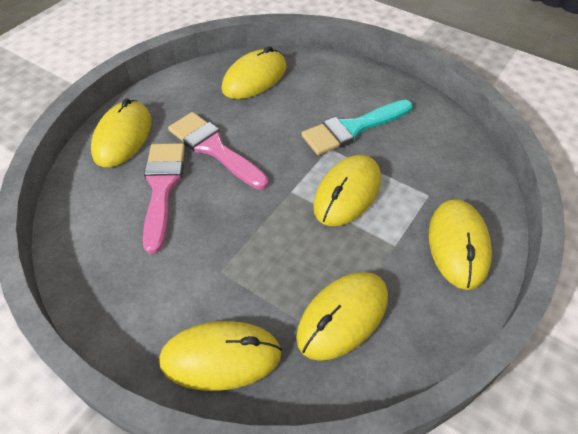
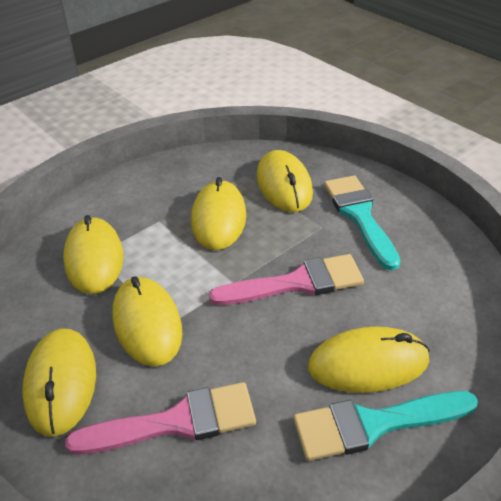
turquoise brush: 1 -> 2

